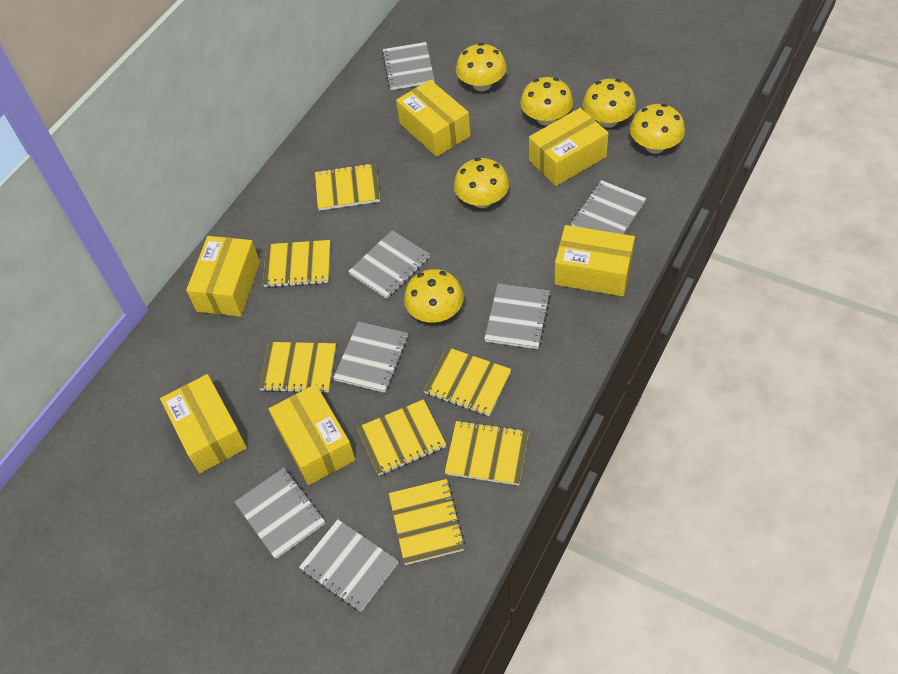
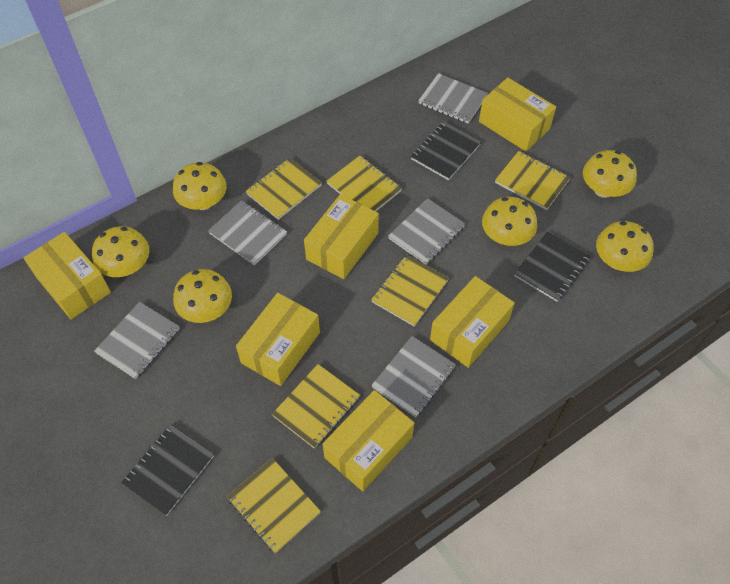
black notebook: 0 -> 3
grey notebook: 7 -> 5
yellow notebook: 7 -> 6

